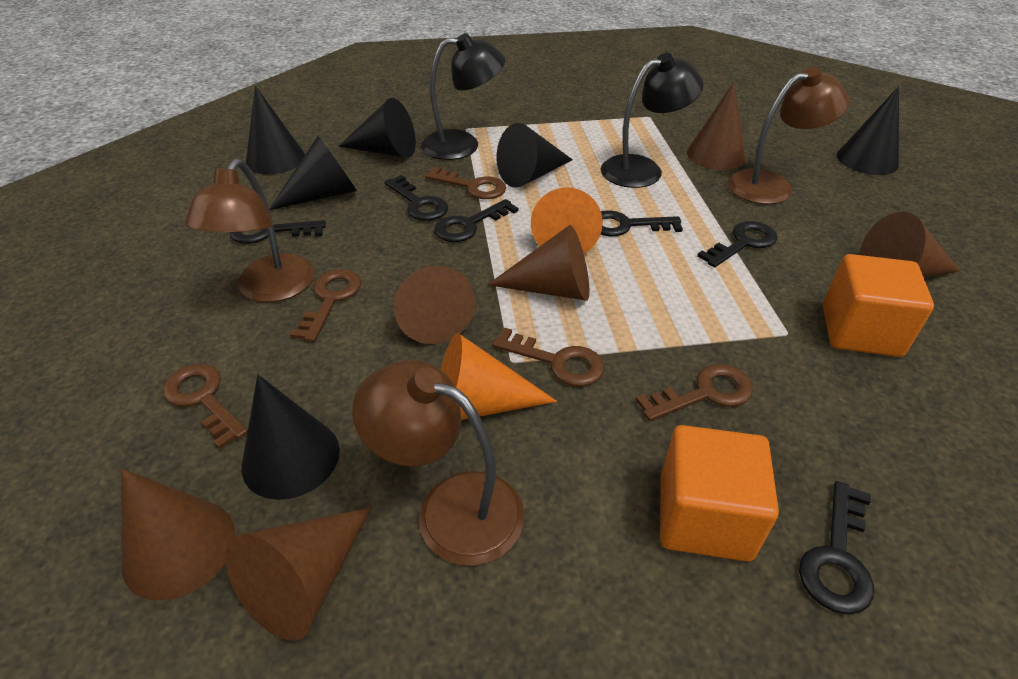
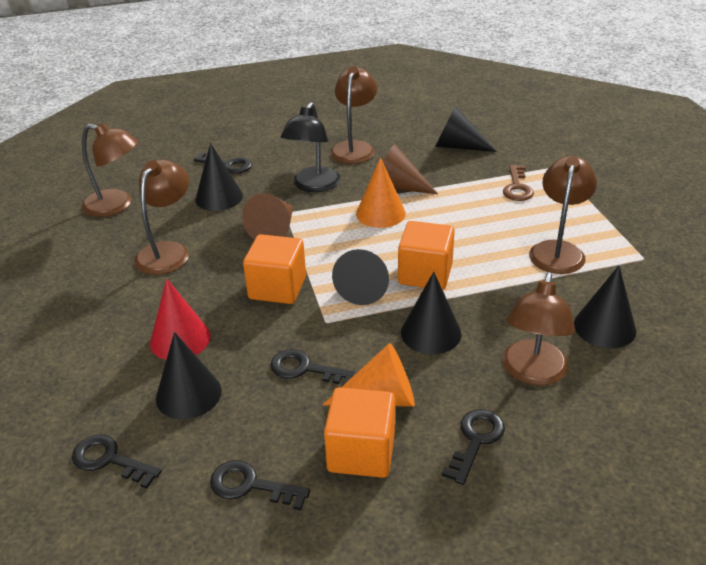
black key: 6 -> 5
black lamp: 2 -> 1
brown cone: 6 -> 2
brown key: 5 -> 1
brown lamp: 3 -> 5
orange cube: 2 -> 3
red cone: 0 -> 1

